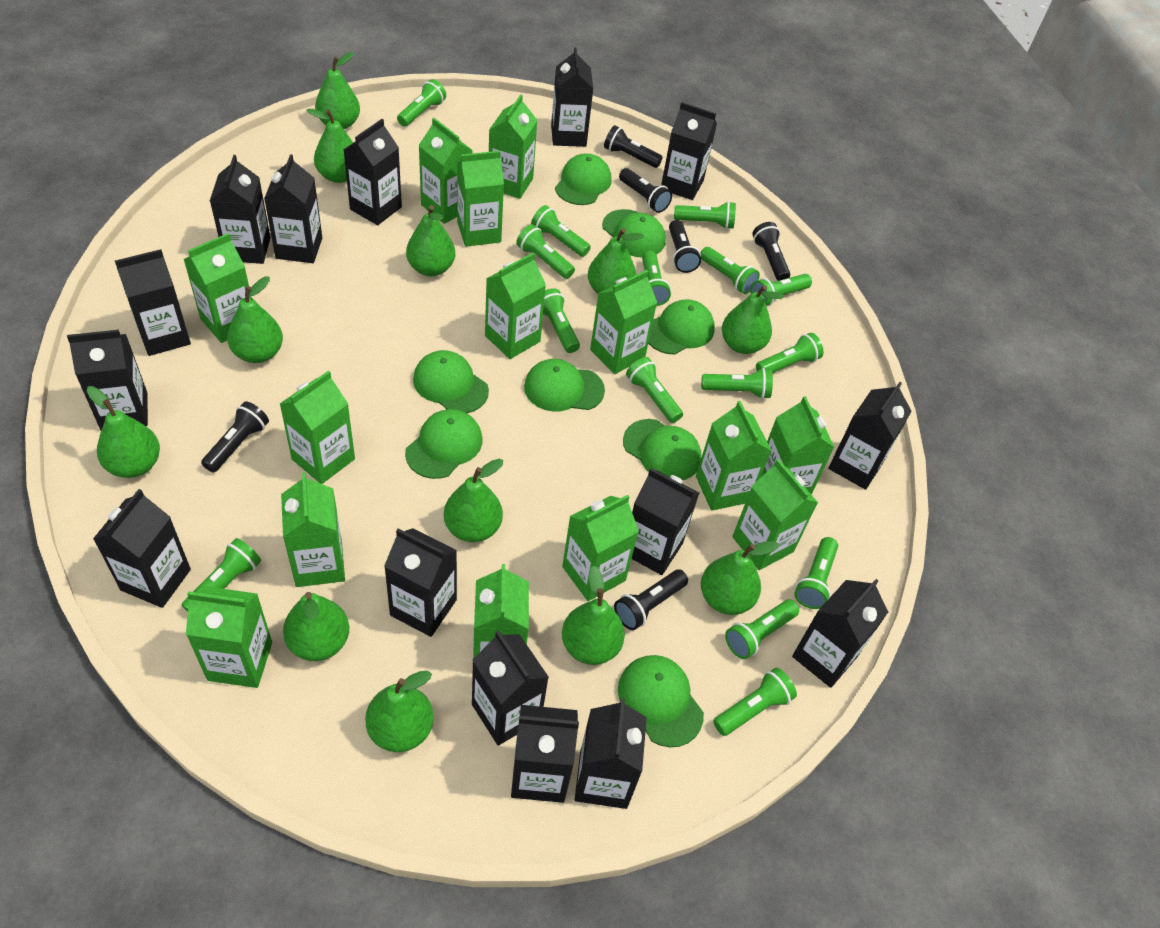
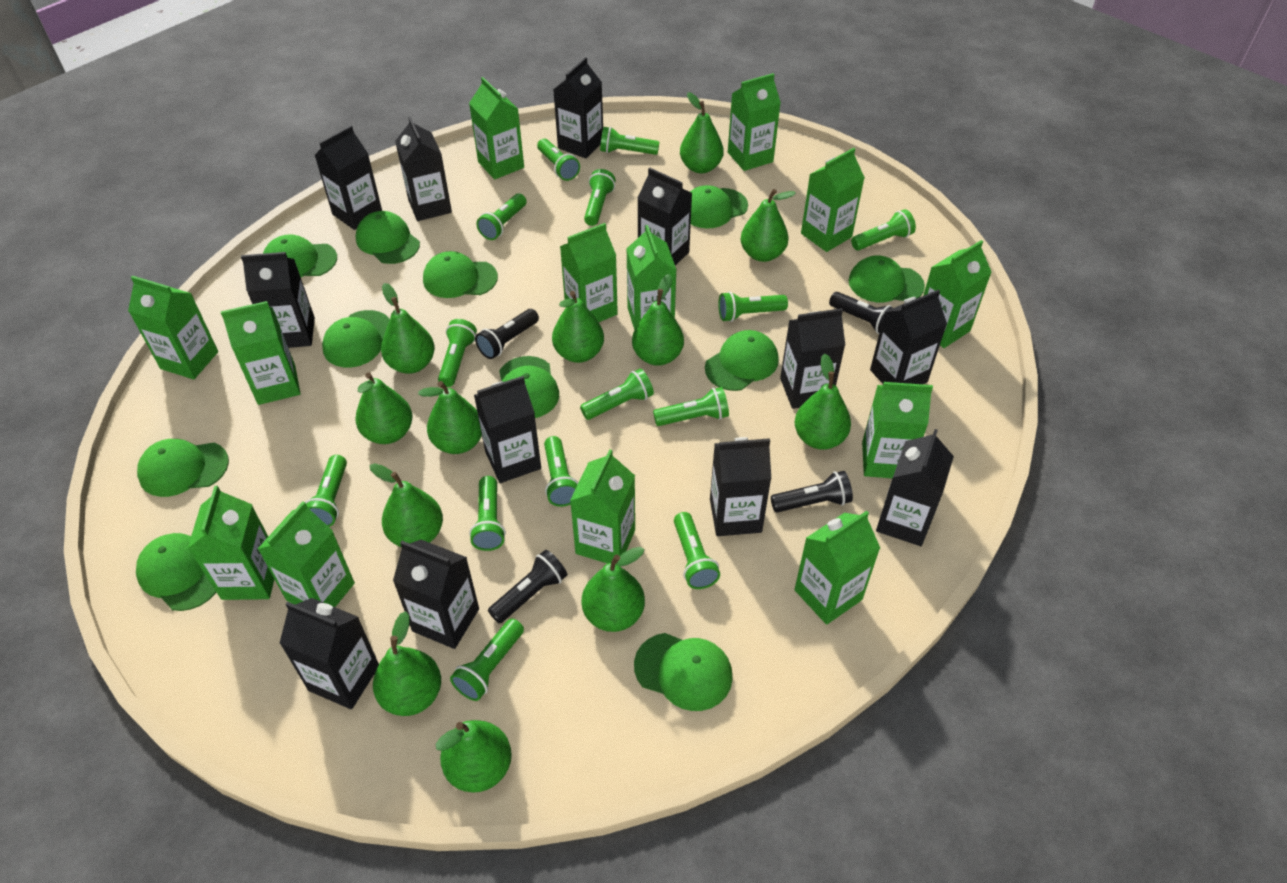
black carton: 15 -> 12
black flashlight: 6 -> 4
green cap: 8 -> 11
green carton: 14 -> 13
green flashlight: 15 -> 14

